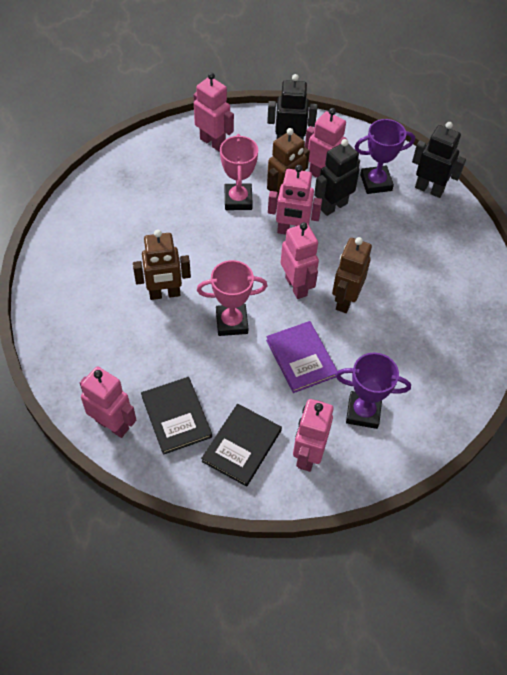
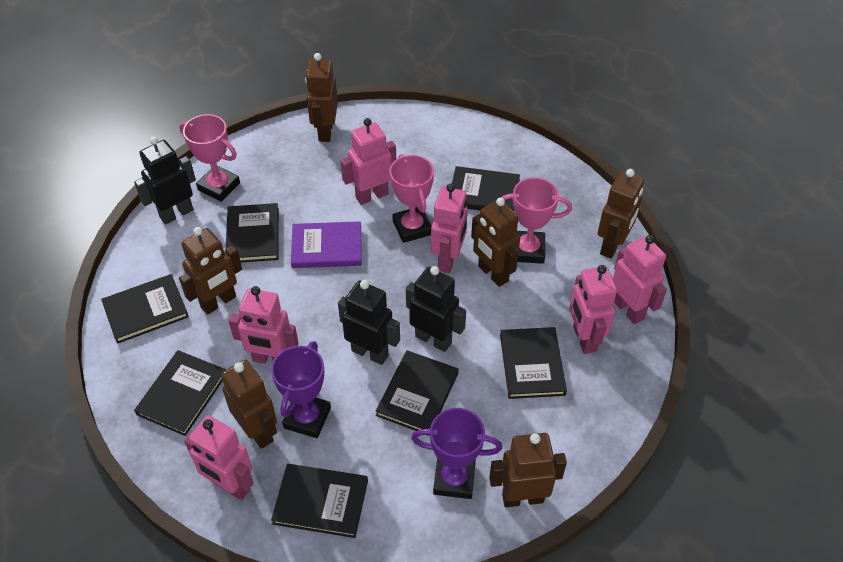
black book: 2 -> 7
brown robot: 3 -> 6
pink trophy: 2 -> 3

